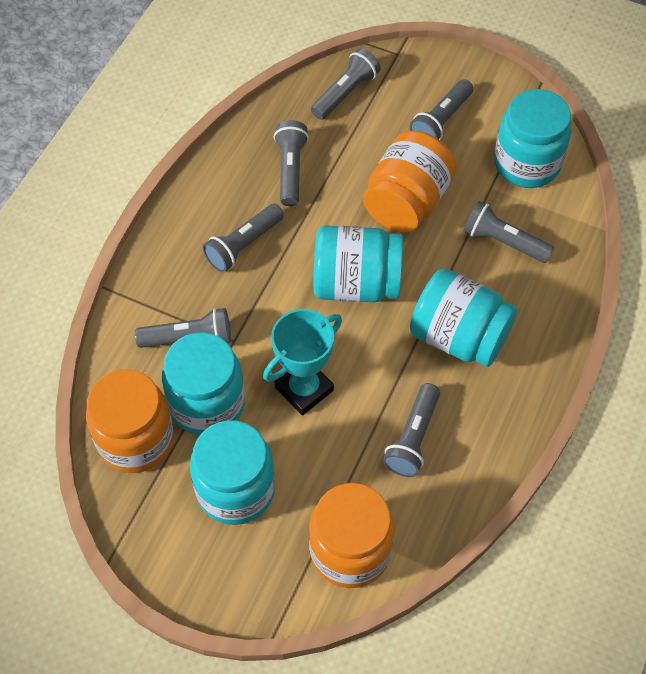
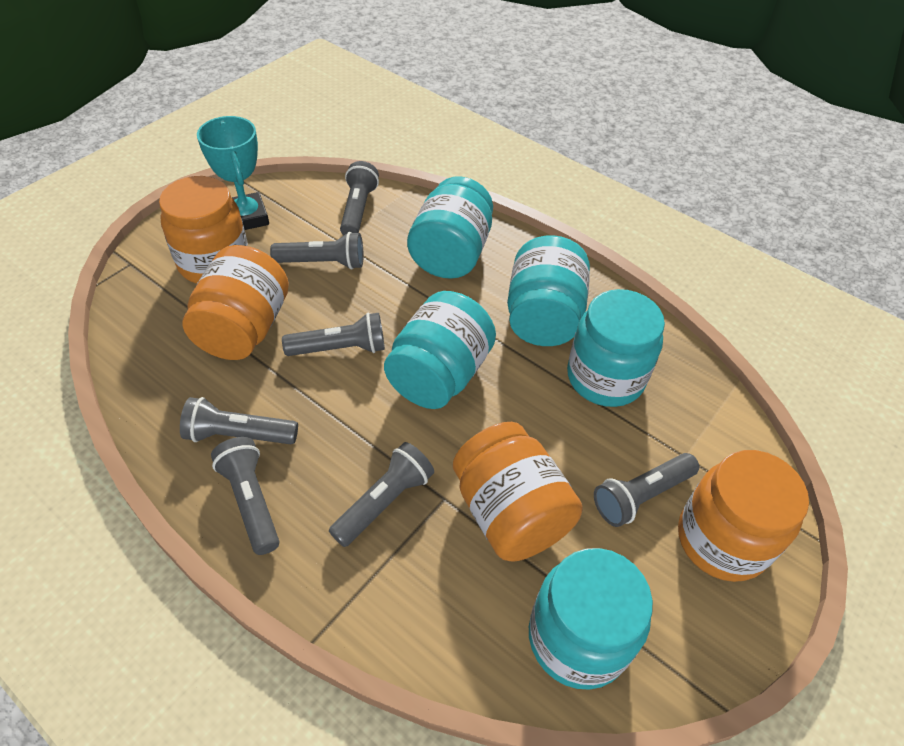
orange jar: 3 -> 4

